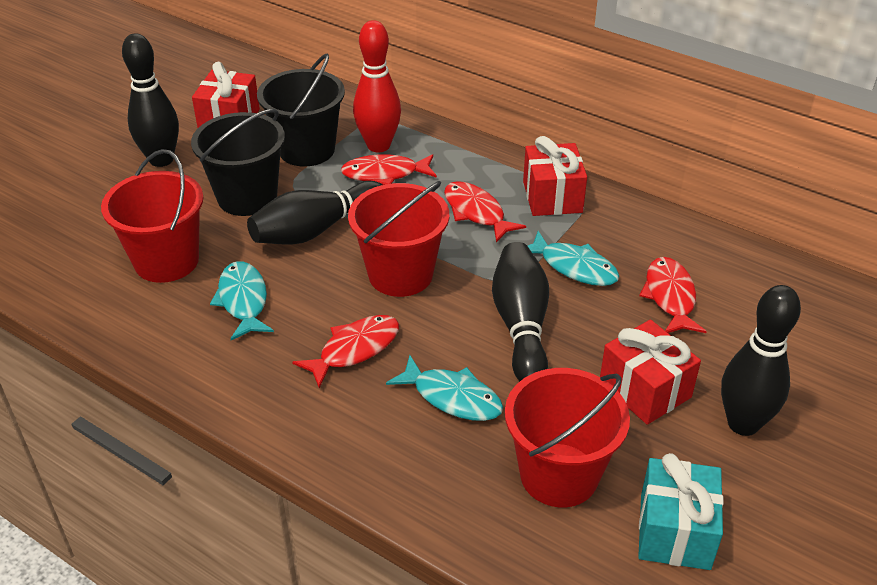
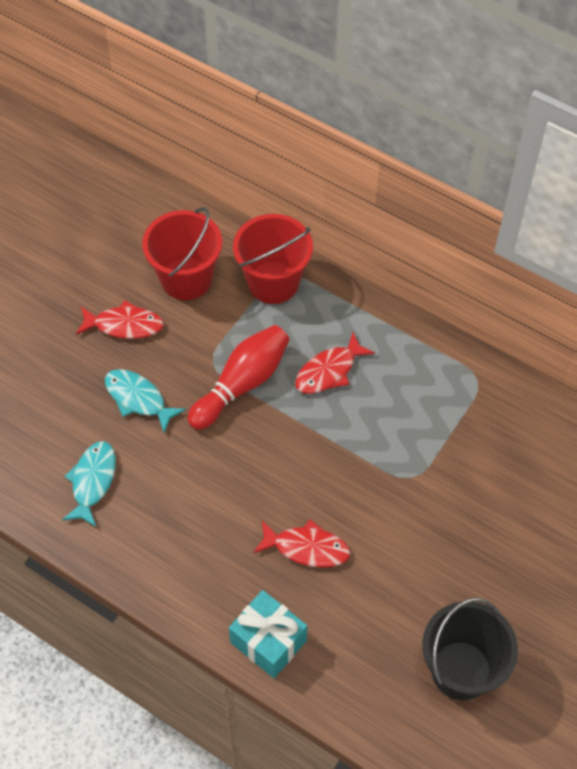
black bowling pin: 4 -> 0
black bucket: 2 -> 1
red bucket: 3 -> 2
red fish: 4 -> 3
red gift: 3 -> 0
turquoise fish: 3 -> 2

